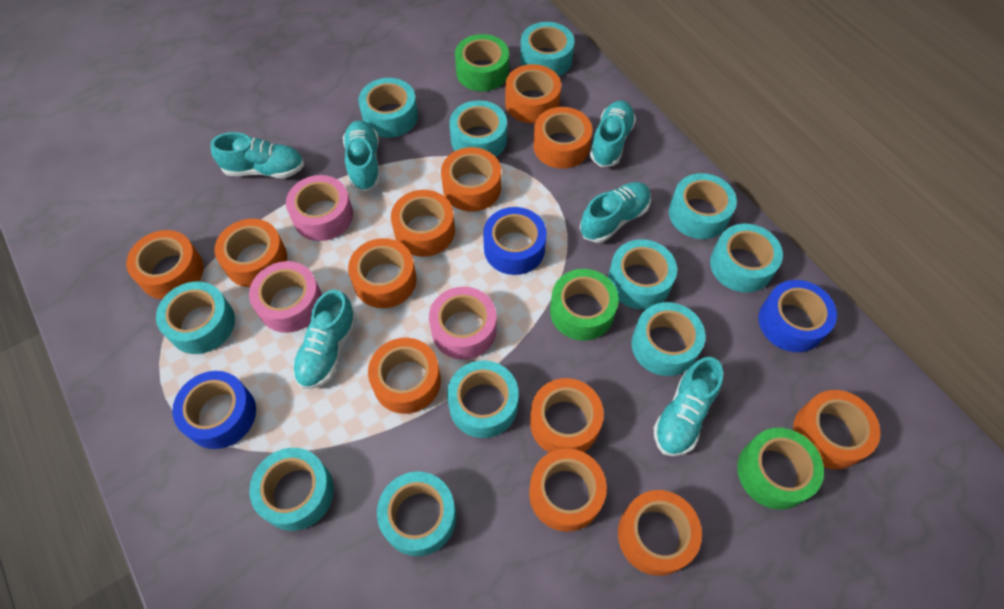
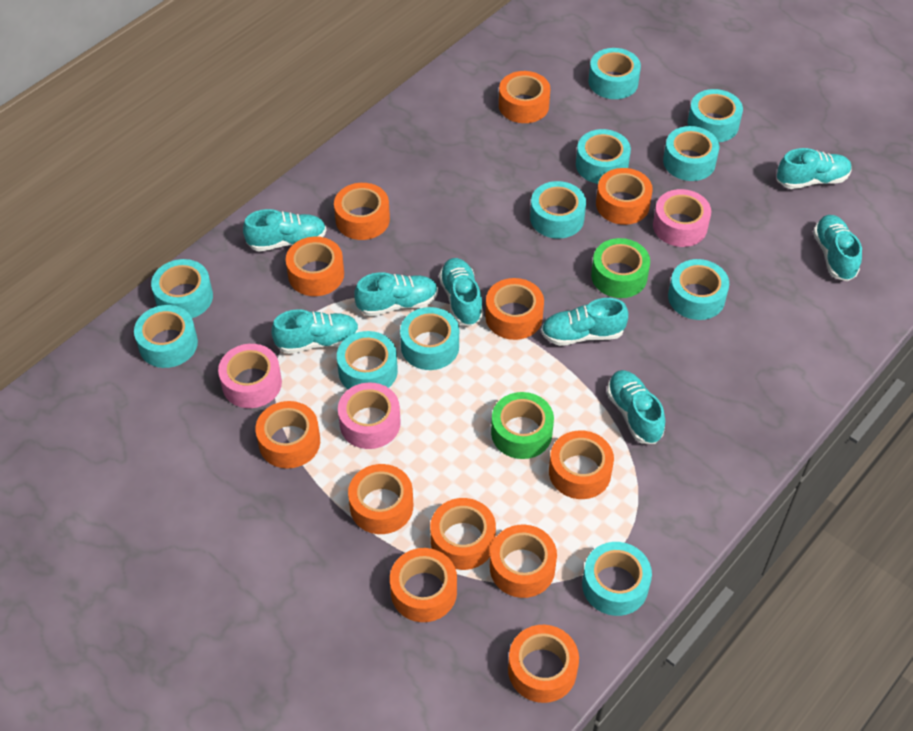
blue tape: 3 -> 0
green tape: 3 -> 2
turquoise shoe: 6 -> 8

